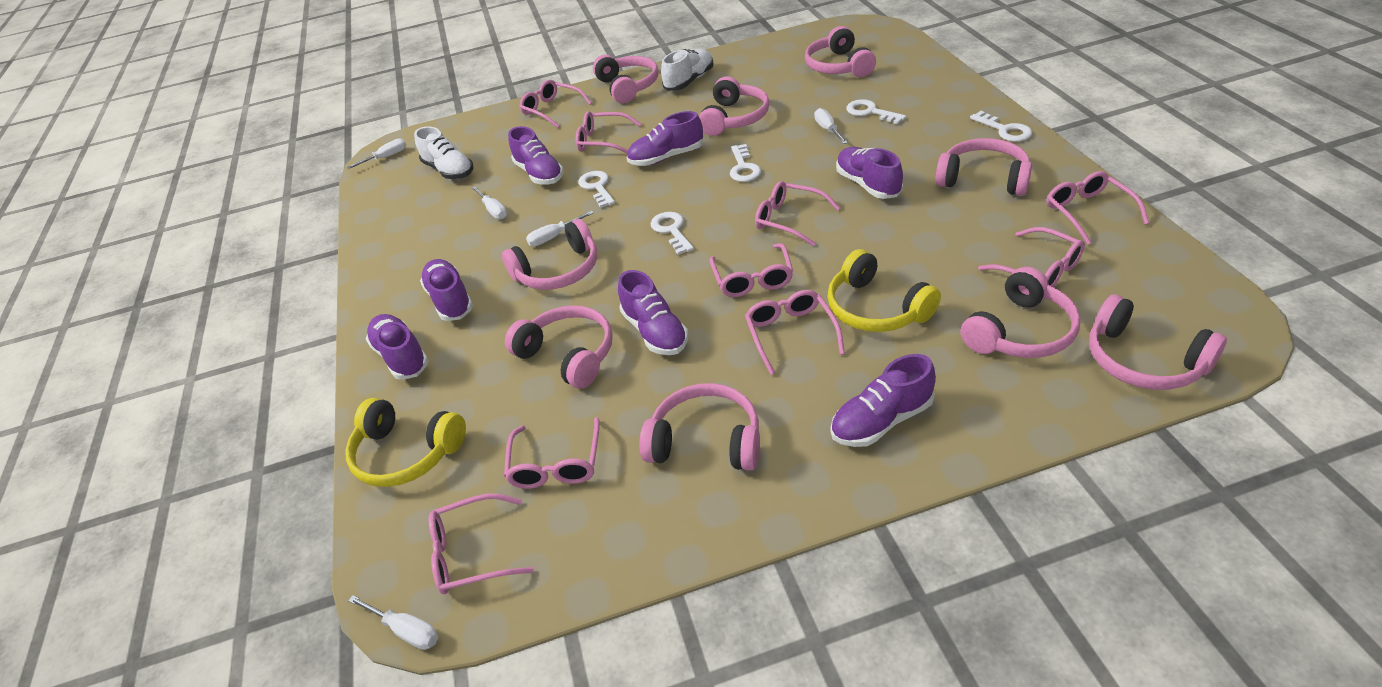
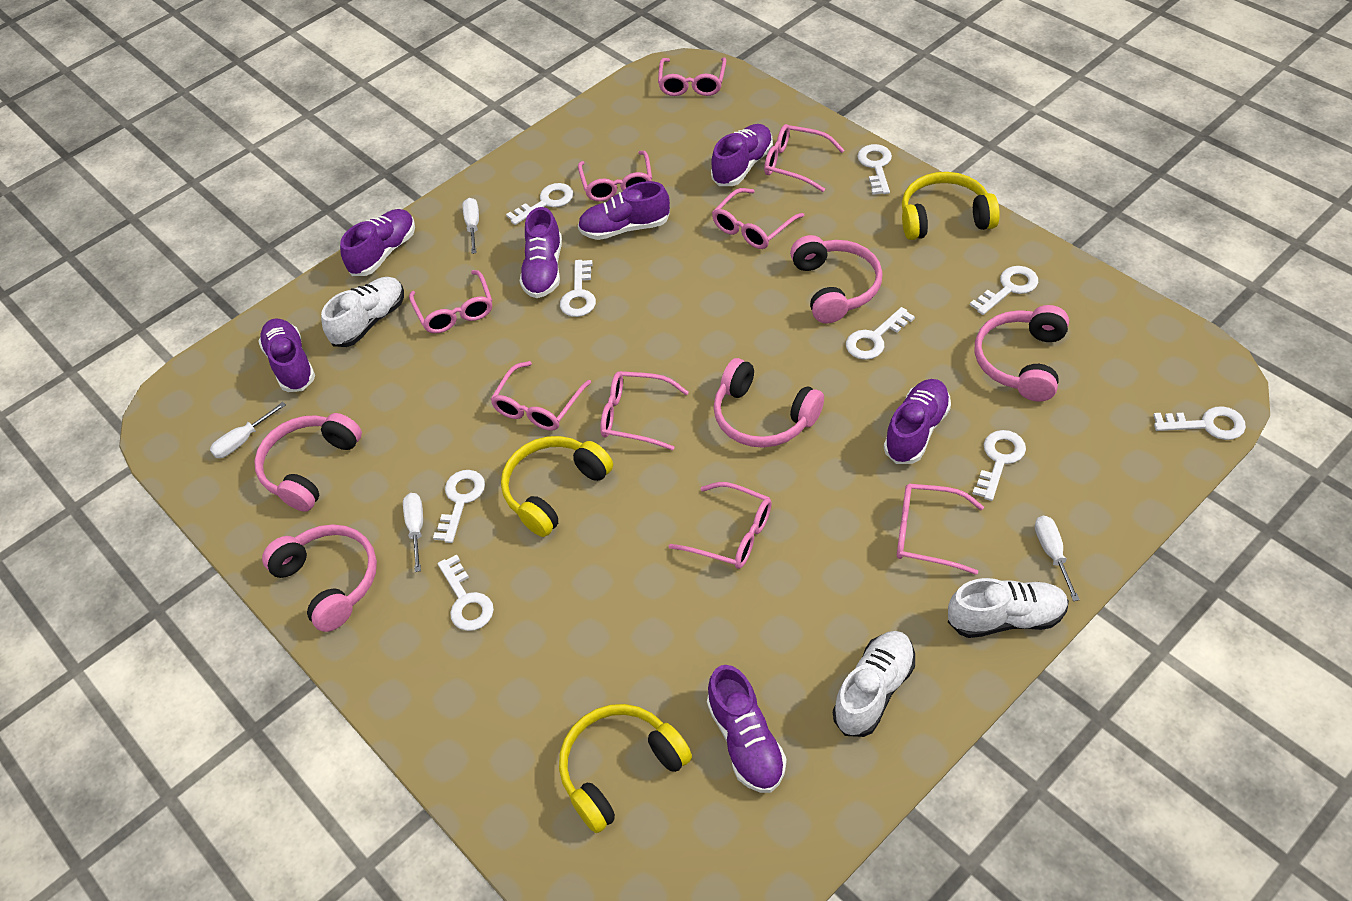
pink headphones: 9 -> 5
white key: 5 -> 9
white screwdriver: 5 -> 4
white shoe: 2 -> 3
yellow headphones: 2 -> 3

